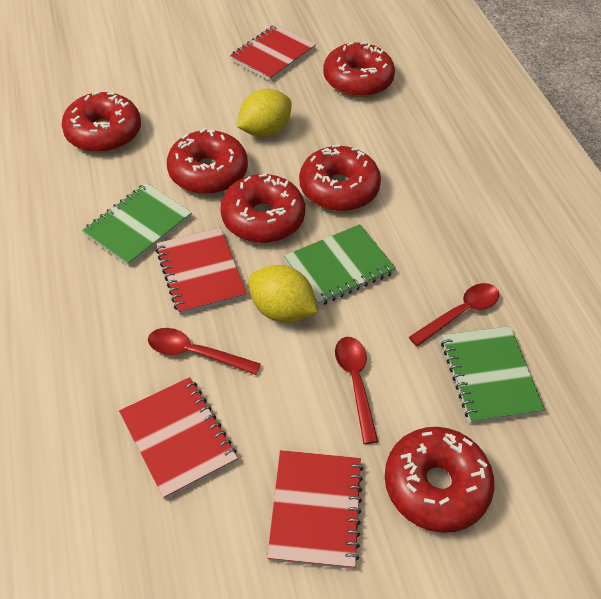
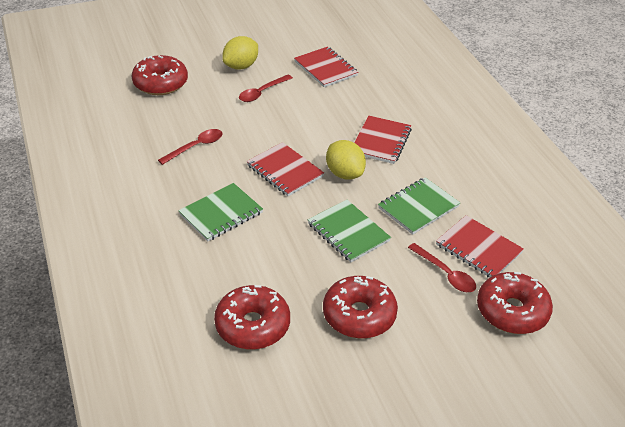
red donut: 6 -> 4

